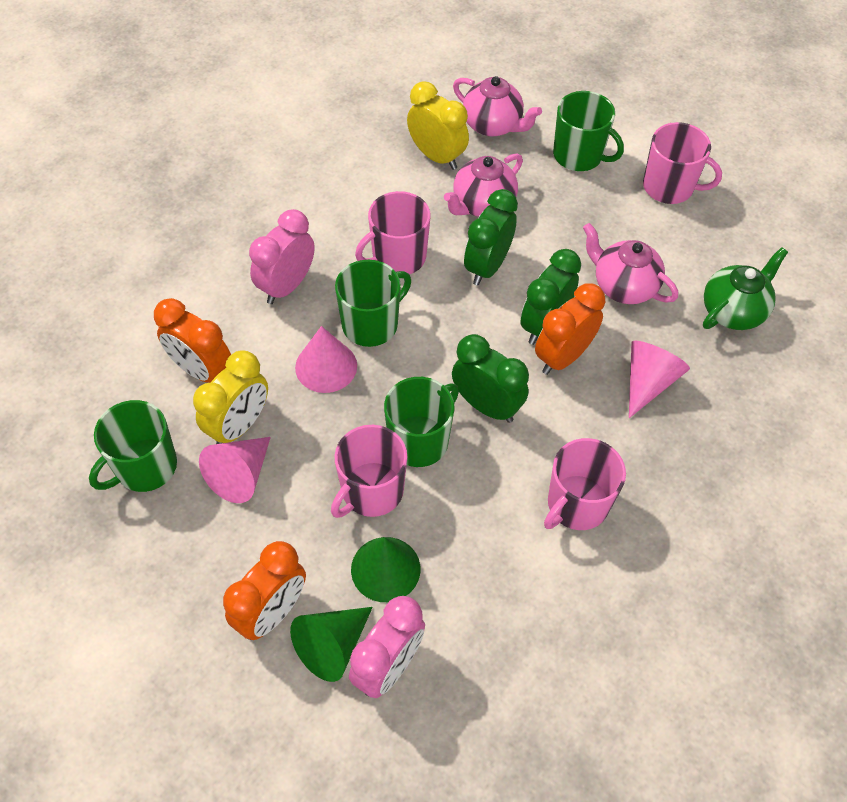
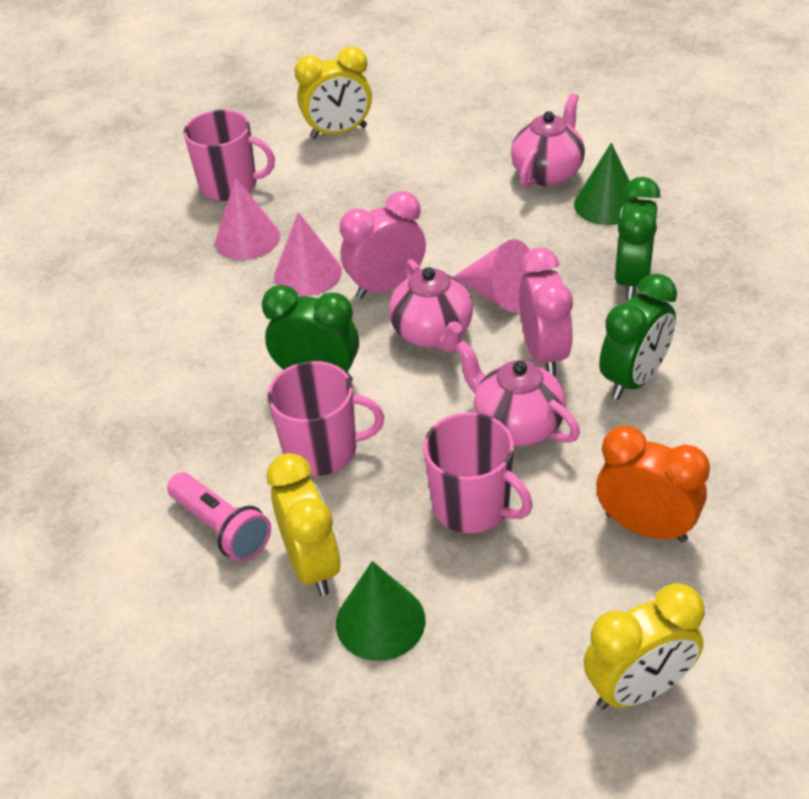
green mug: 4 -> 0
green teapot: 1 -> 0
orange clock: 3 -> 1
pink flashlight: 0 -> 1
pink mug: 4 -> 3
yellow clock: 2 -> 3

